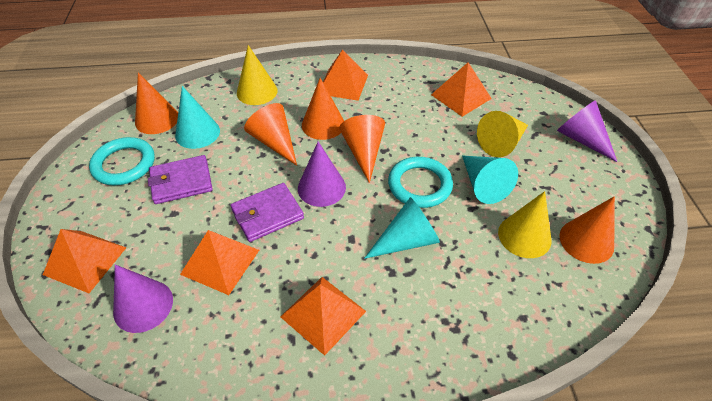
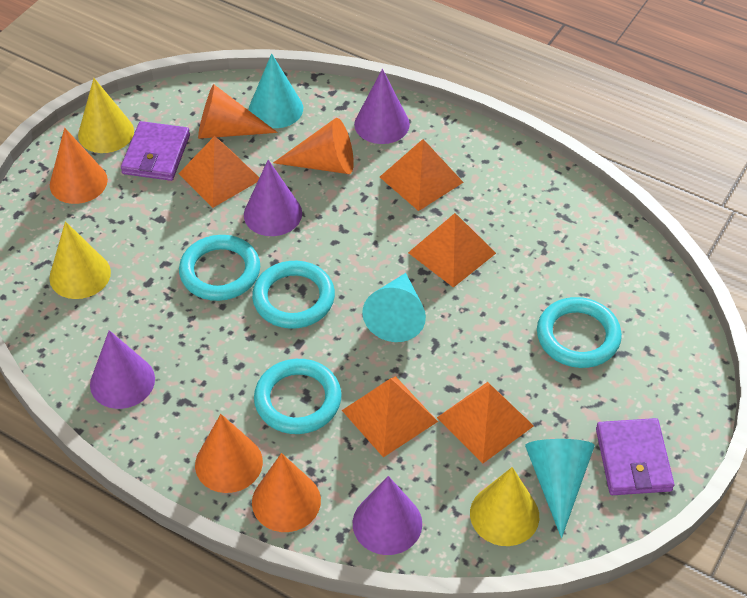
purple cone: 3 -> 4
turquoise ring: 2 -> 4

